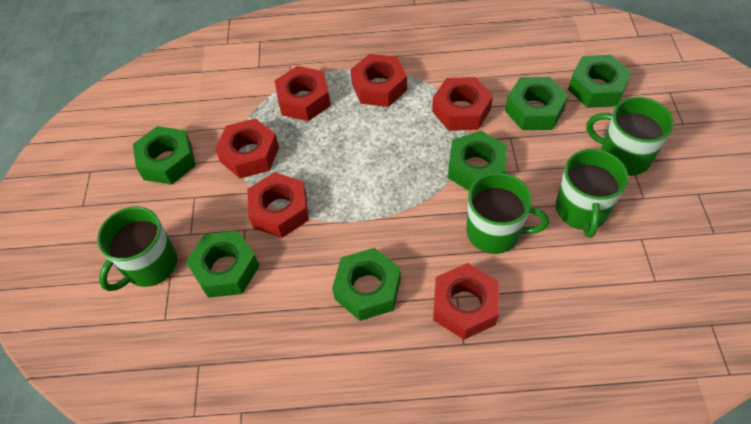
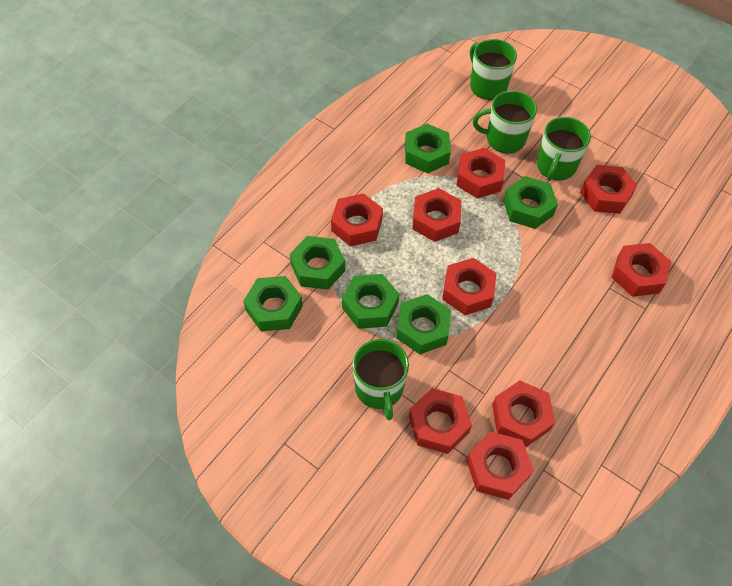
red nut: 6 -> 9

